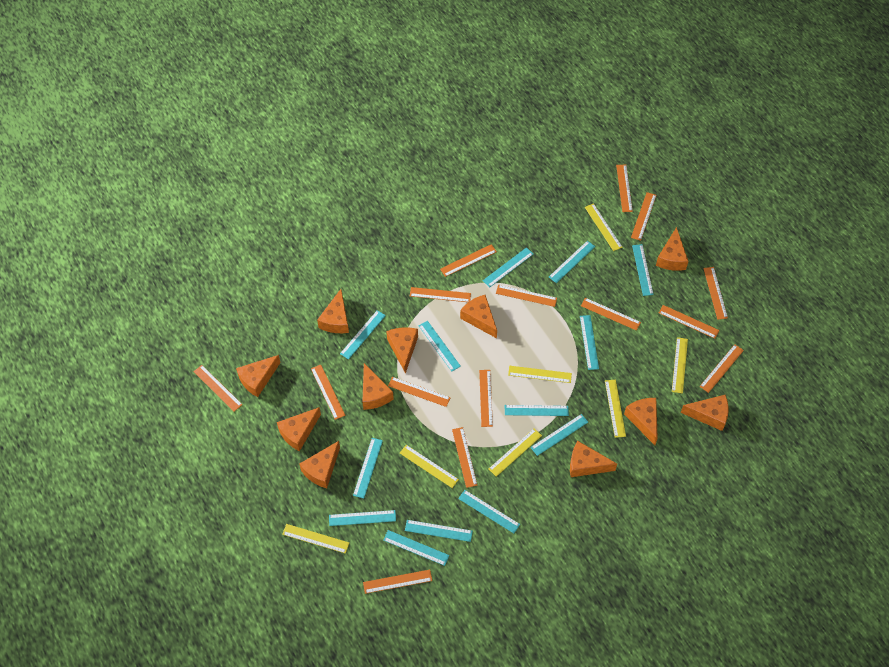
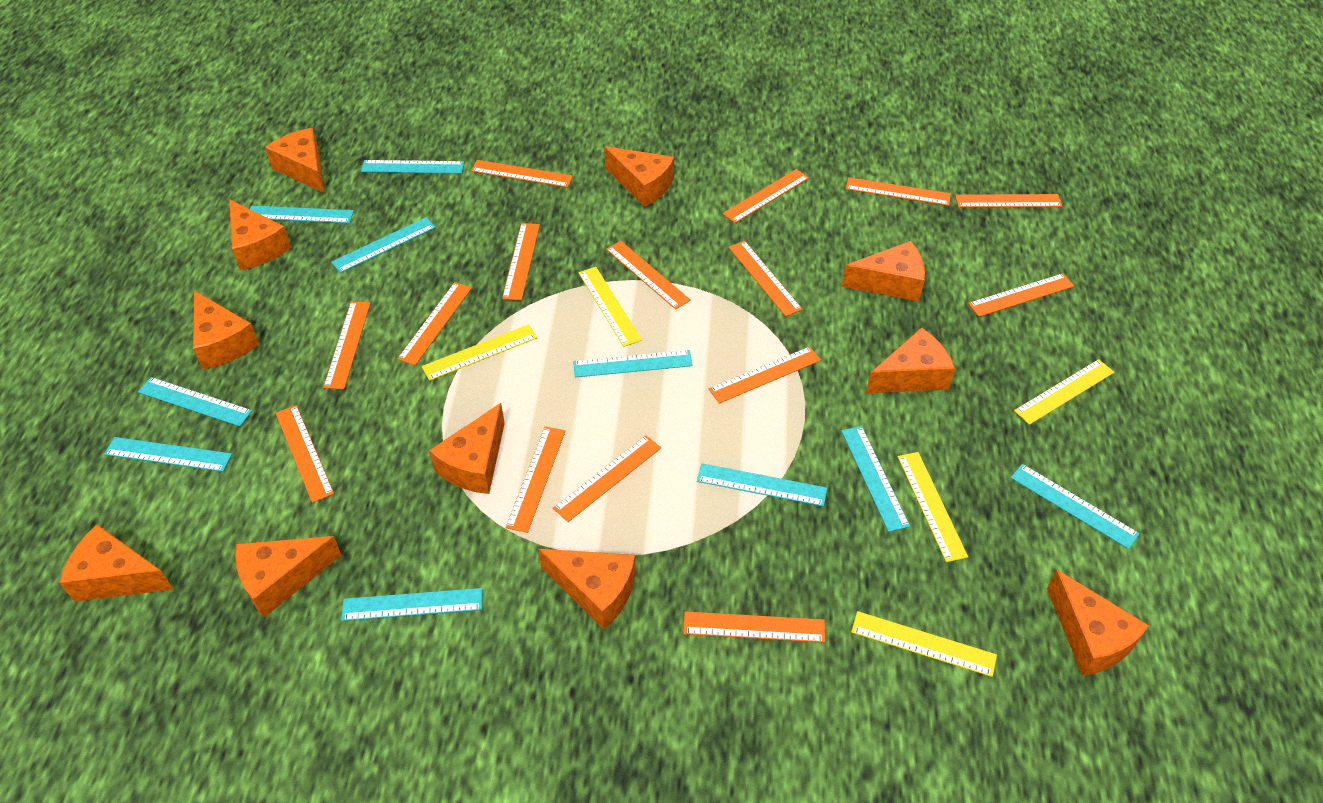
turquoise ruler: 13 -> 10
yellow ruler: 7 -> 5

